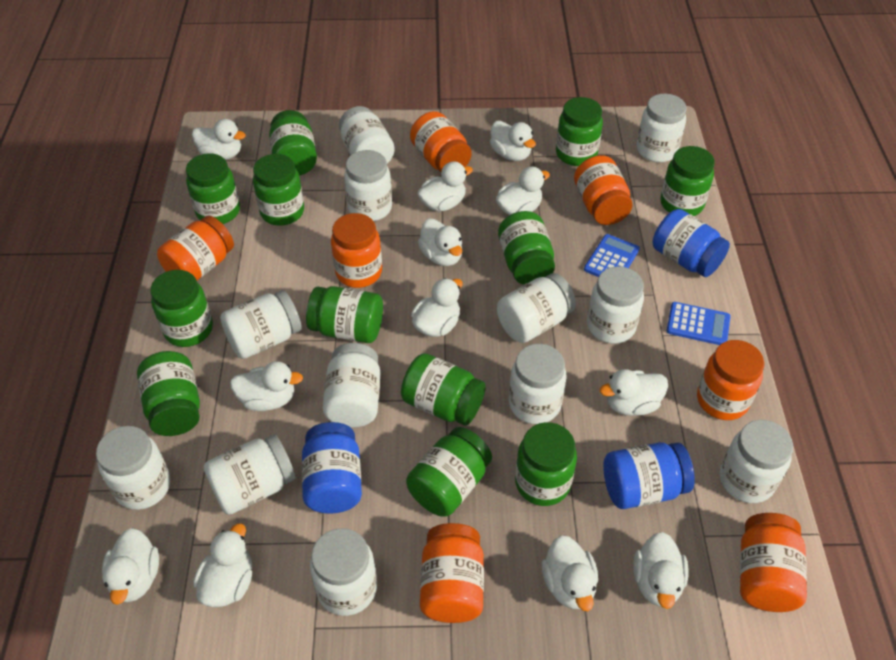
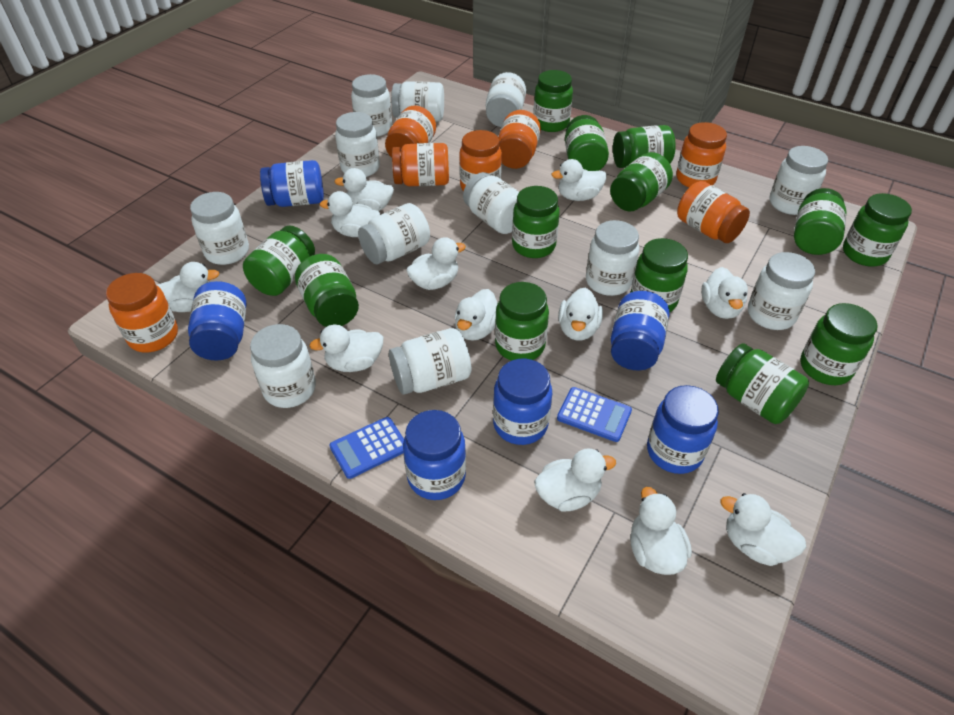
blue jar: 3 -> 6
green jar: 12 -> 13

